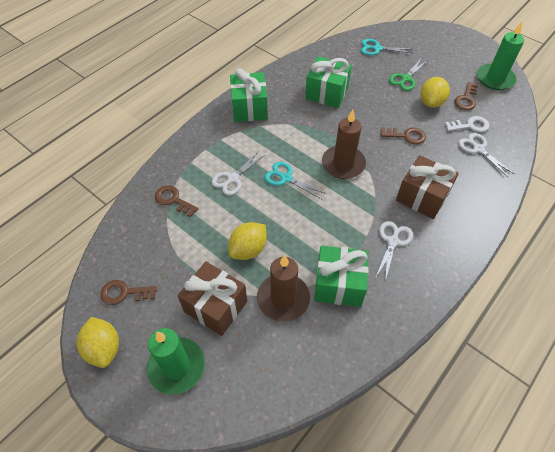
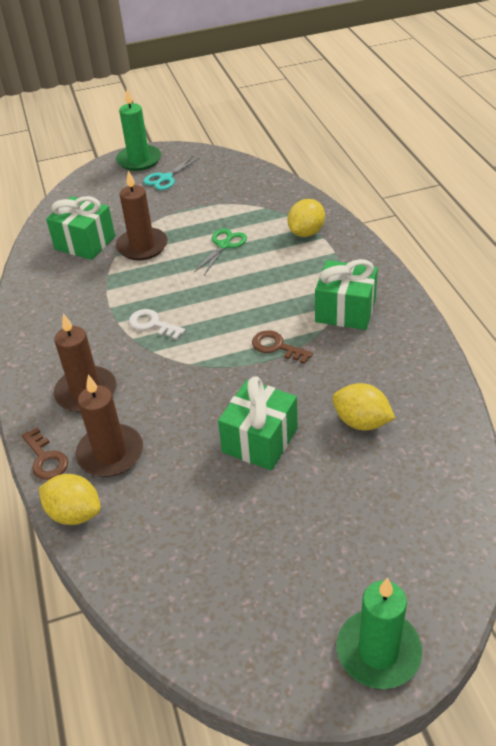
brown candle: 2 -> 3
brown gift: 2 -> 0
brown key: 4 -> 2
turquoise scissors: 2 -> 1
white scissors: 3 -> 0

